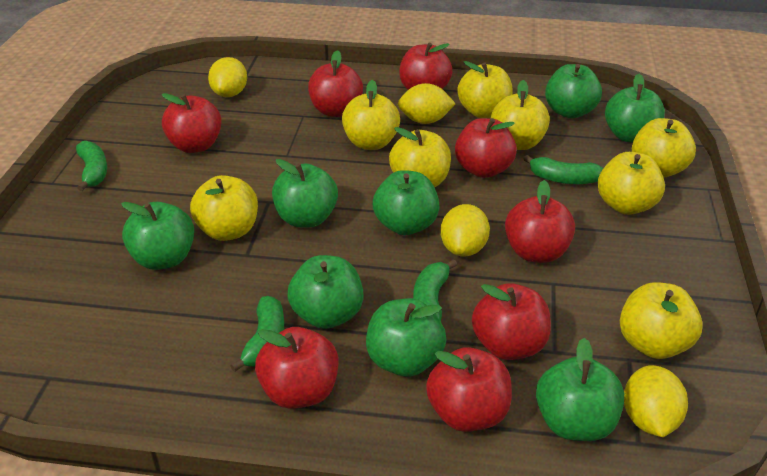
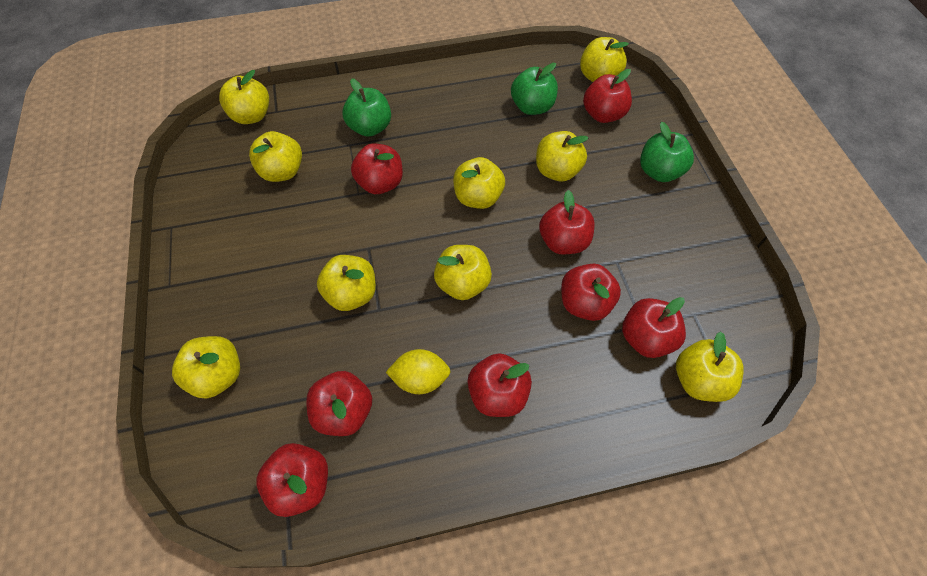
green apple: 8 -> 3
green banana: 4 -> 0
yellow apple: 8 -> 9
yellow lemon: 4 -> 1

